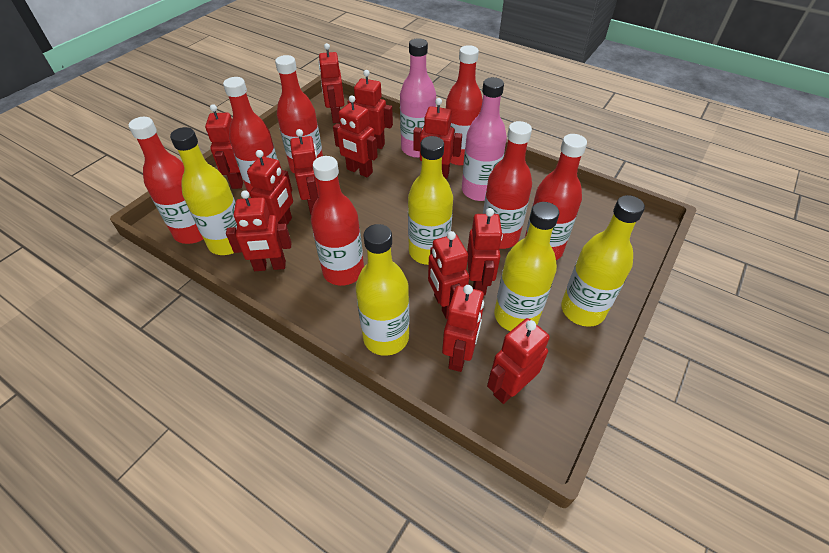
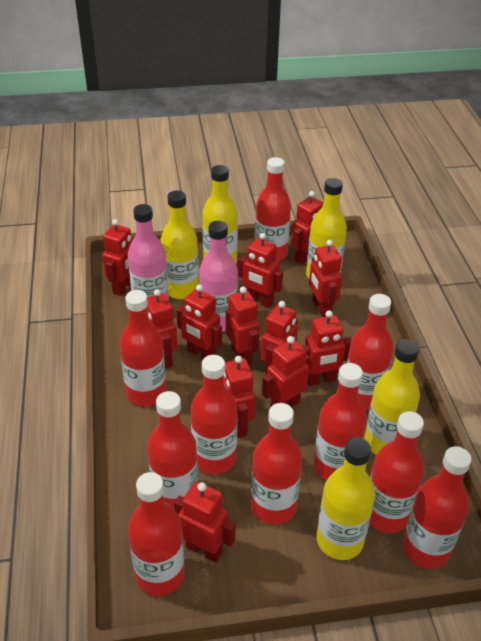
red bottle: 7 -> 10

